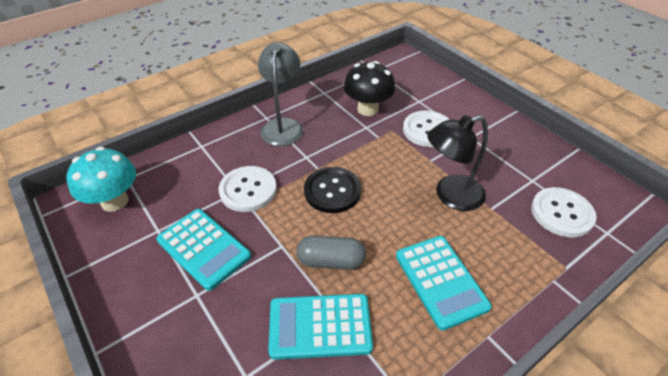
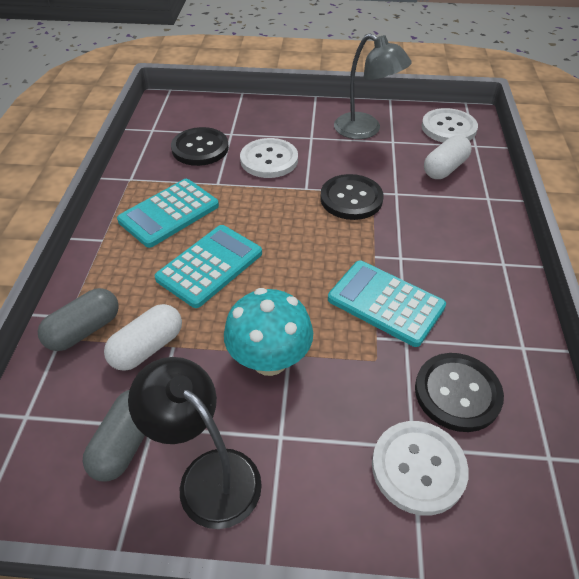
black button: 1 -> 3
black mushroom: 1 -> 0
grey capsule: 1 -> 2
white capsule: 0 -> 2

